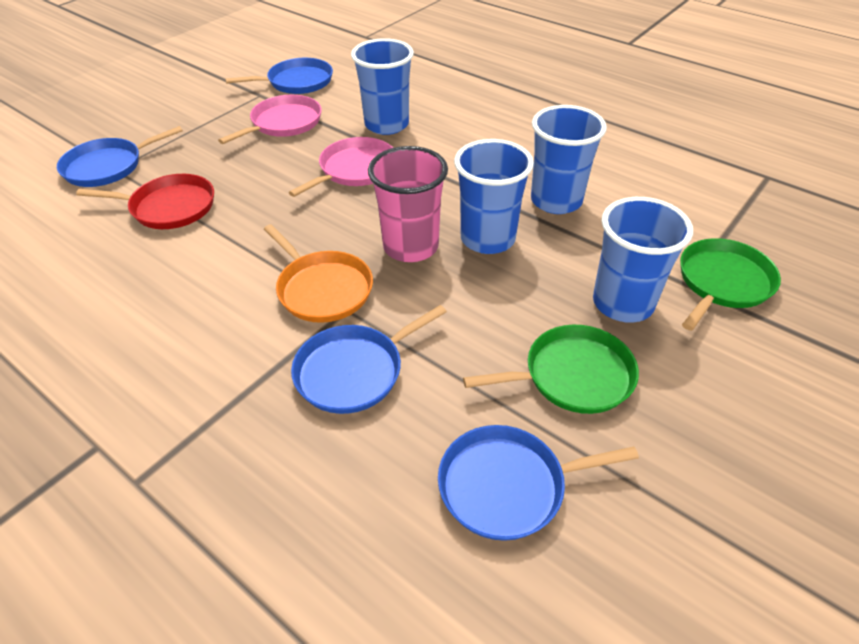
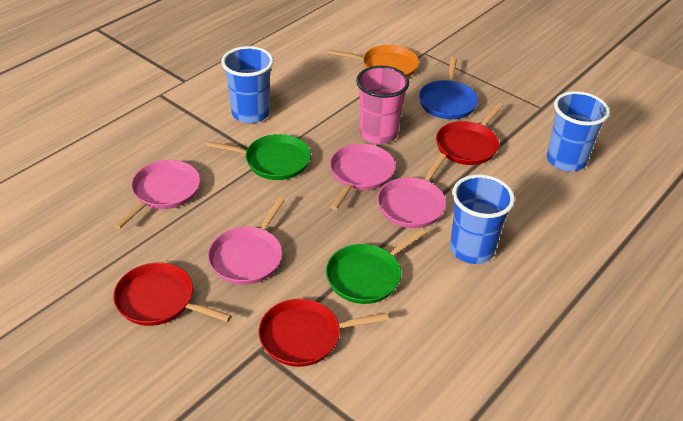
blue cup: 4 -> 3
blue pan: 4 -> 1
pink pan: 2 -> 4
red pan: 1 -> 3

